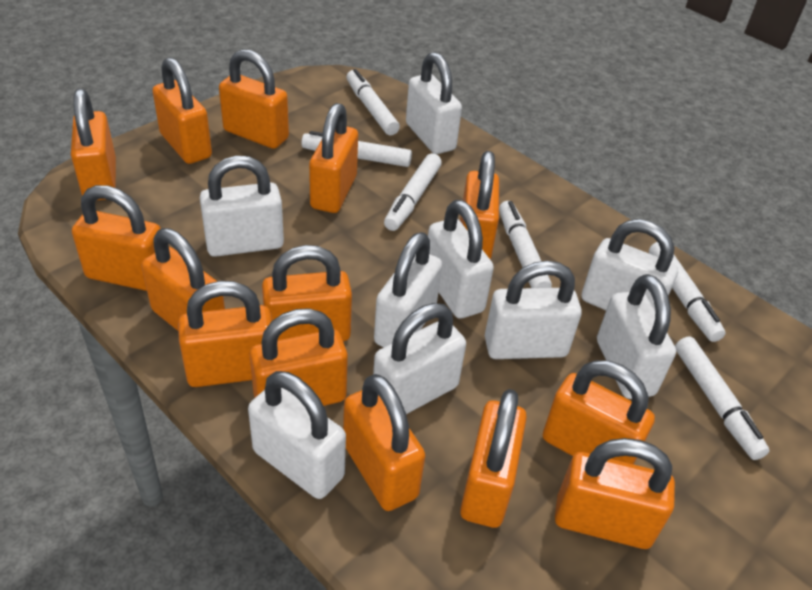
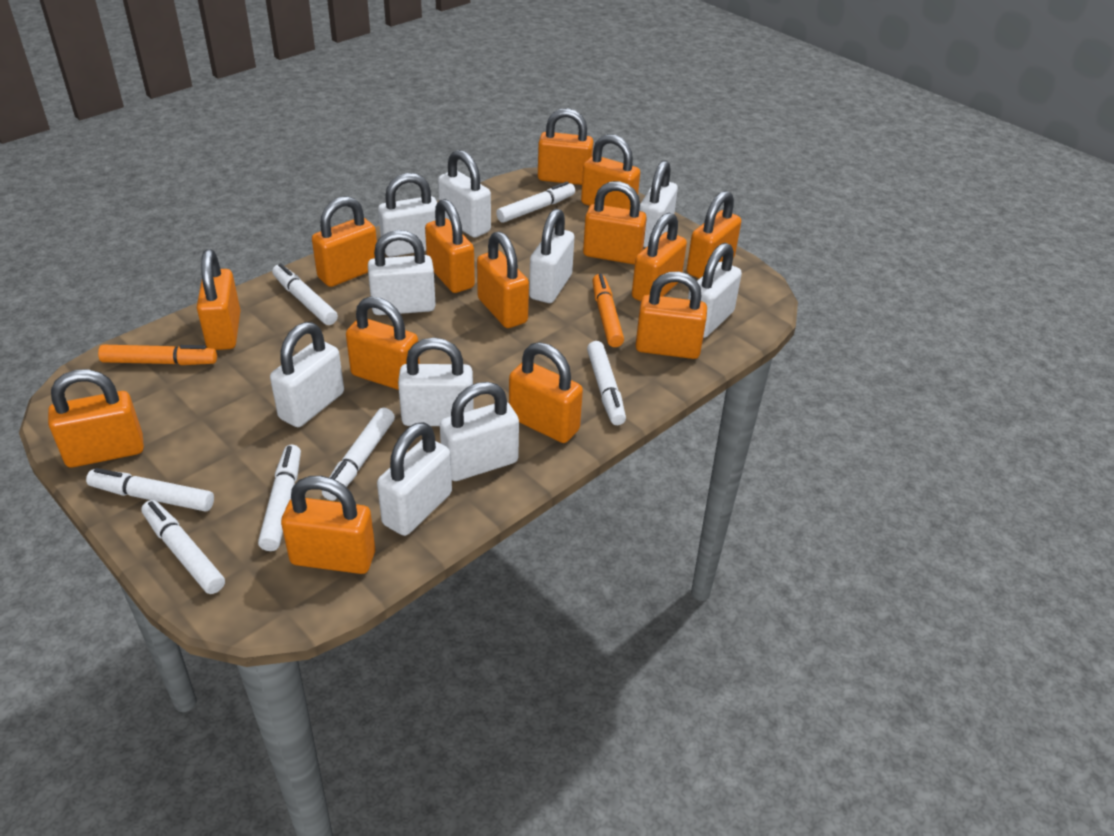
orange marker: 0 -> 2
white marker: 6 -> 7
white padlock: 9 -> 10

